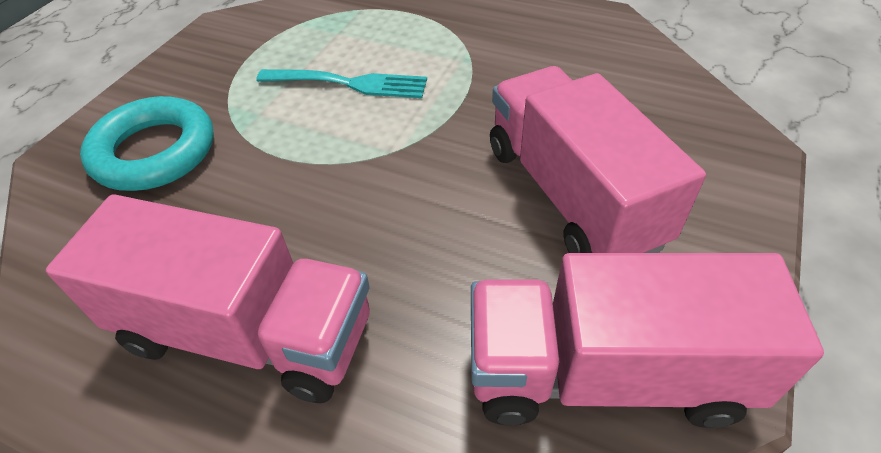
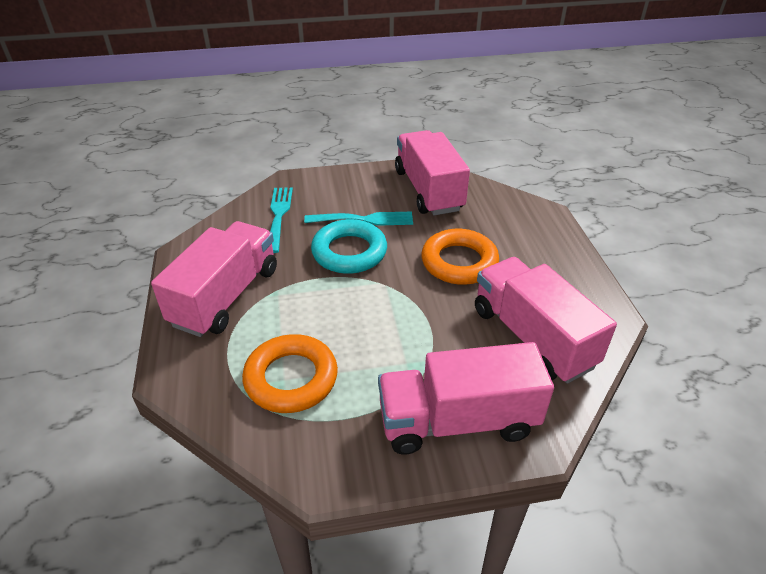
orange ring: 0 -> 2
pink truck: 3 -> 4
turquoise fork: 1 -> 2

